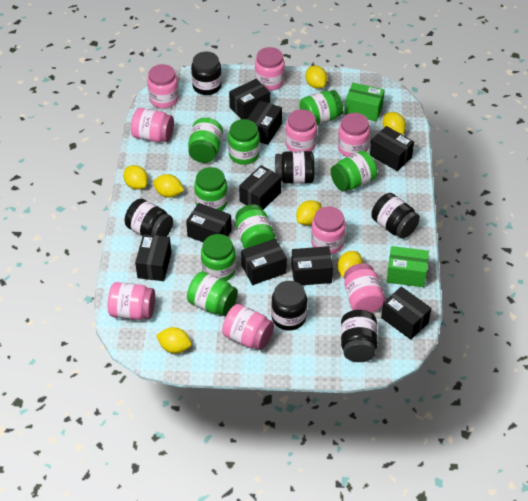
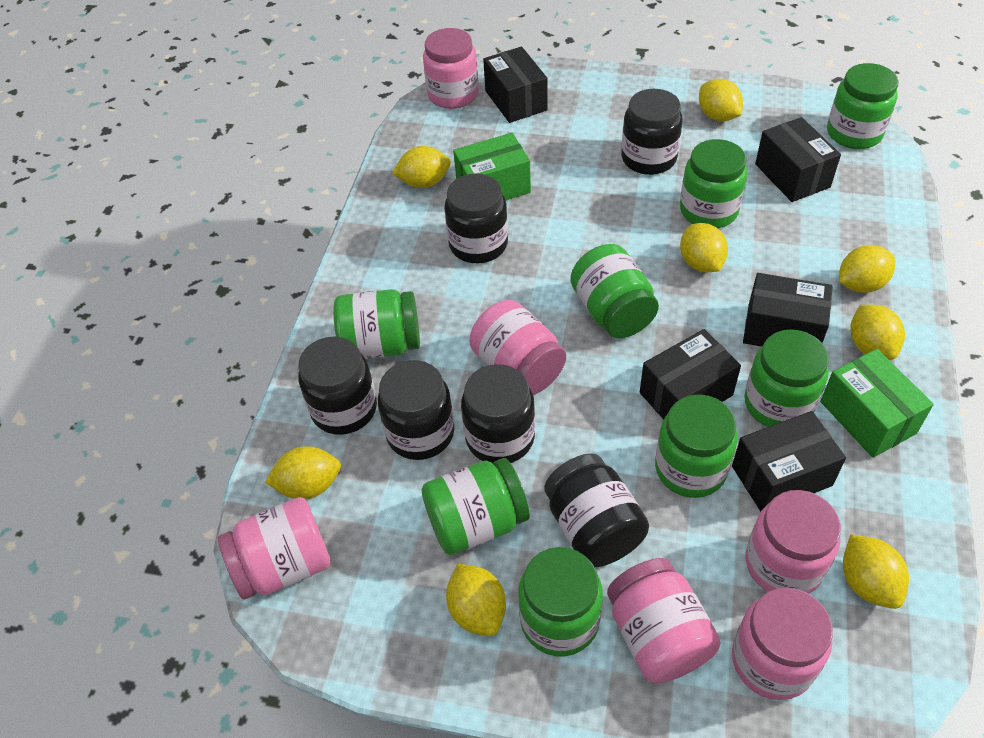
black box: 9 -> 5
pink jar: 9 -> 6
yellow lemon: 7 -> 8

